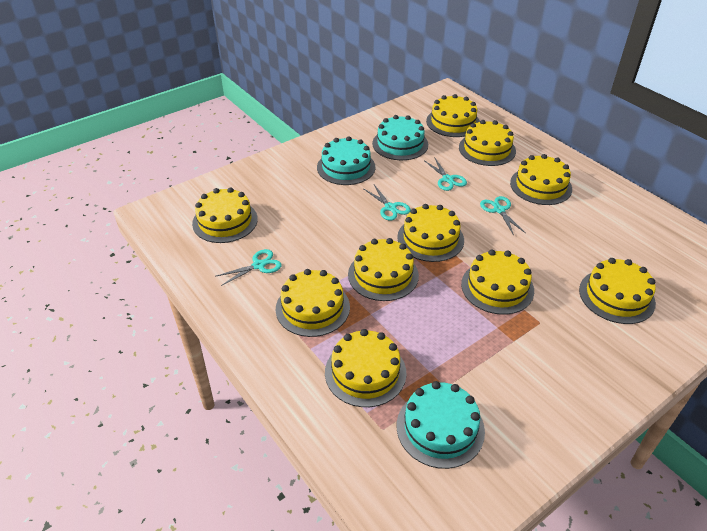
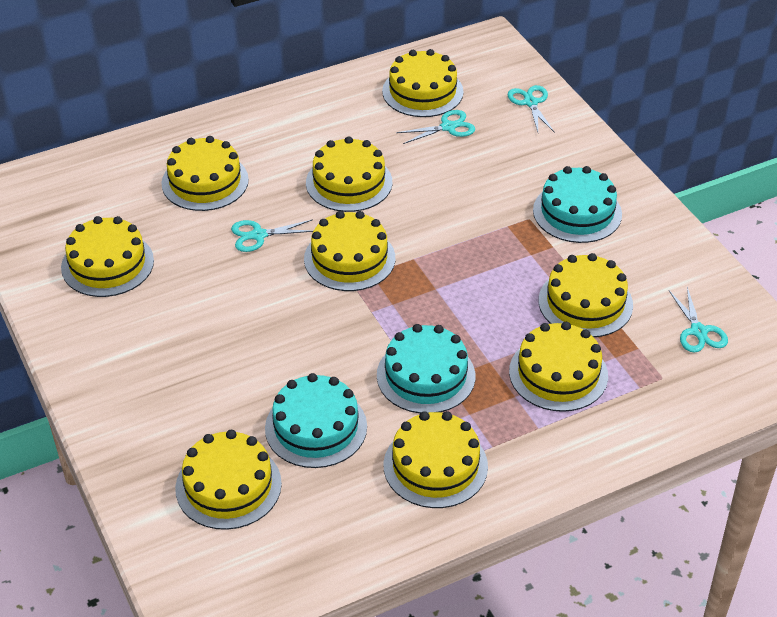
yellow cake: 10 -> 9

